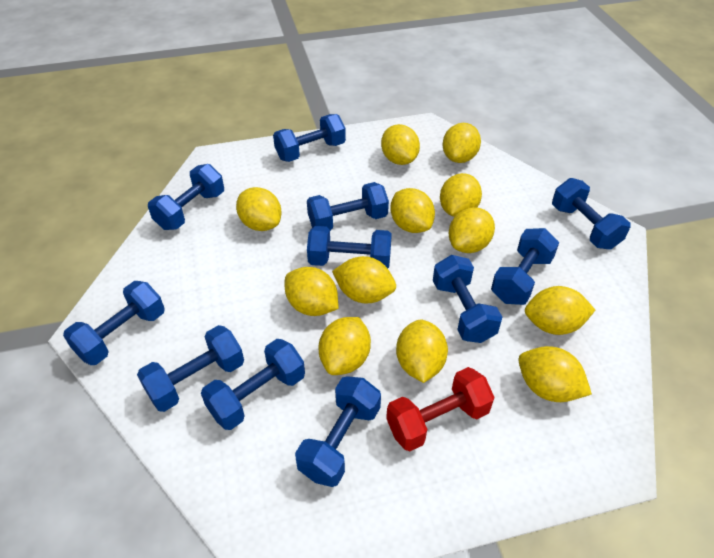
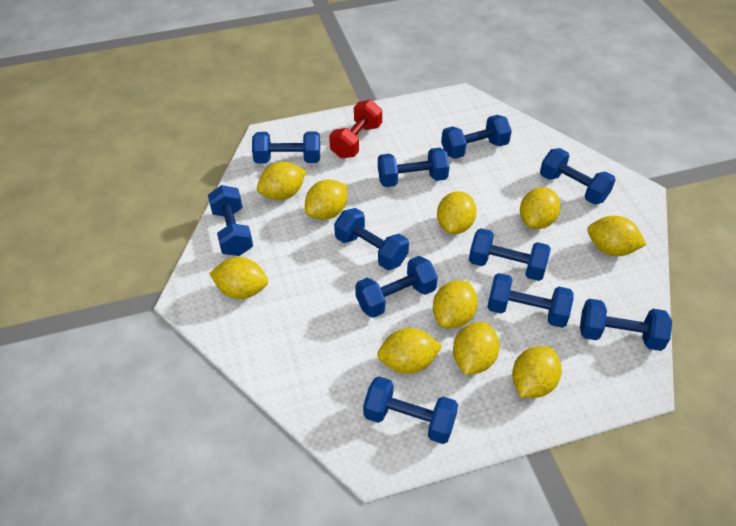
yellow lemon: 12 -> 10

